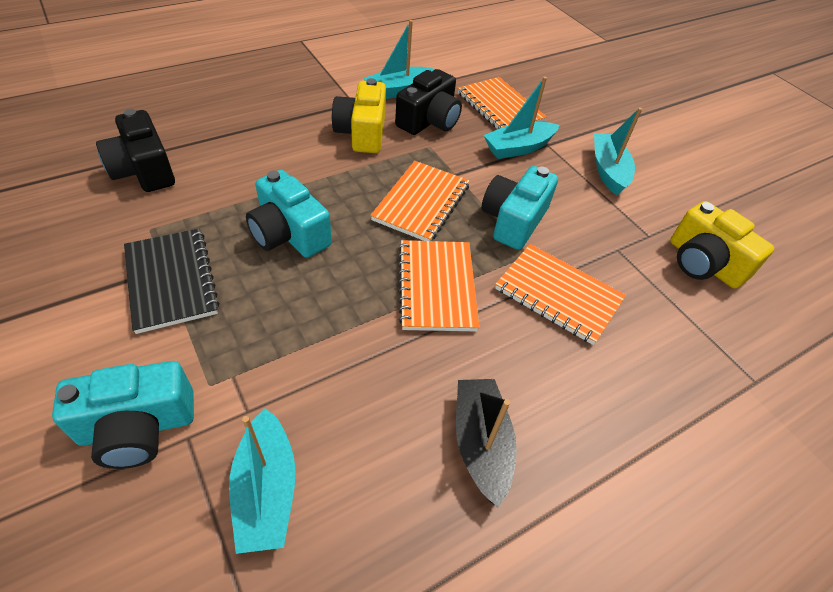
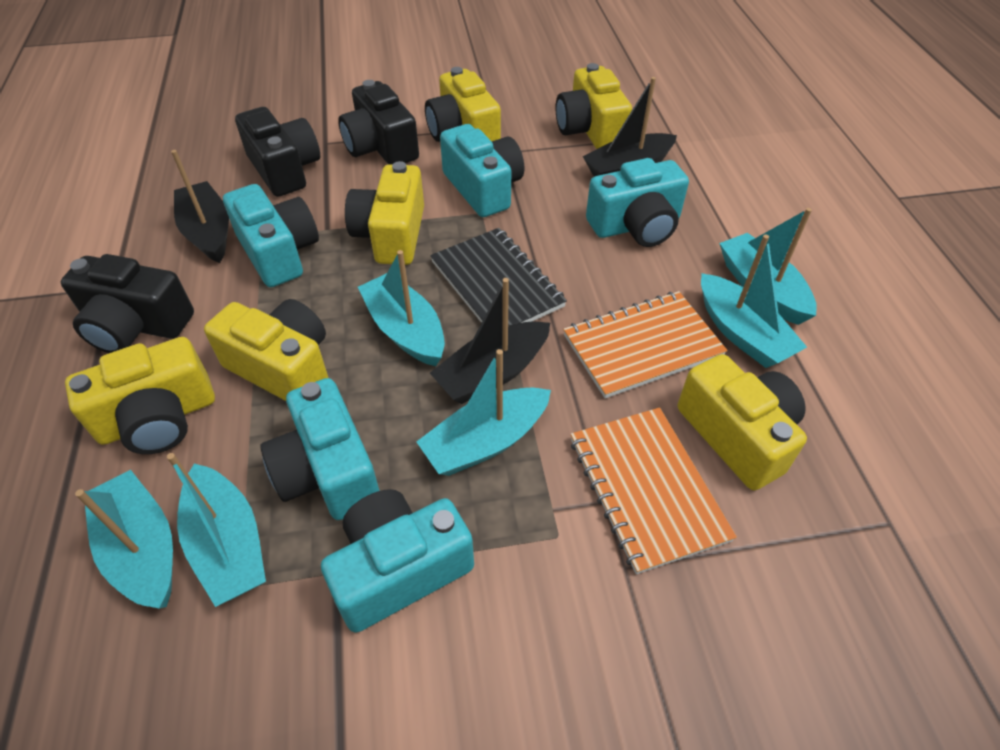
black boat: 1 -> 3
black camera: 2 -> 3
orange notebook: 4 -> 2
turquoise boat: 4 -> 6
turquoise camera: 3 -> 5
yellow camera: 2 -> 6

